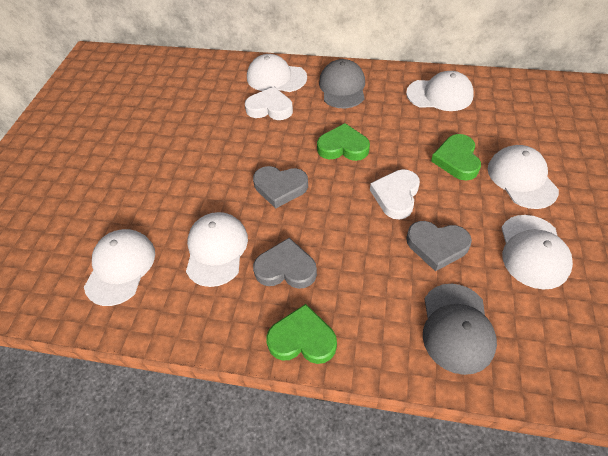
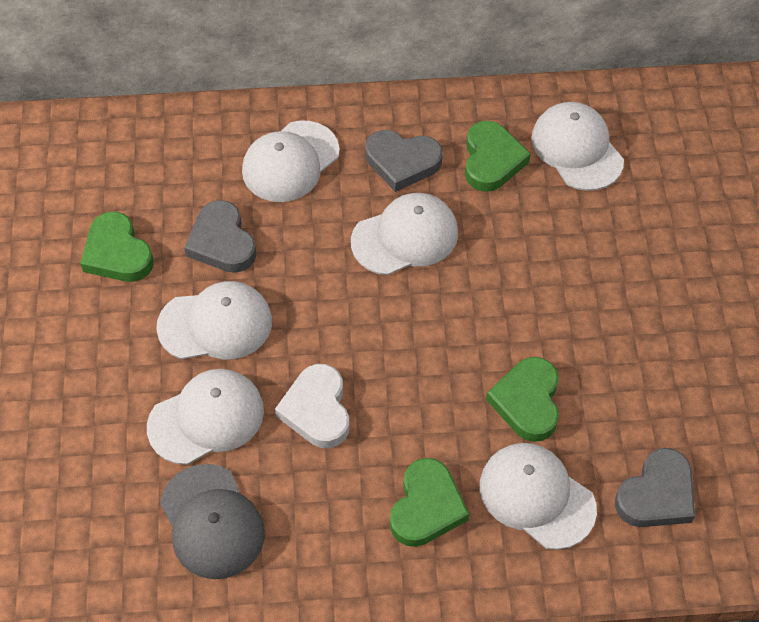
green heart: 3 -> 4
grey cap: 2 -> 1
white heart: 2 -> 1

